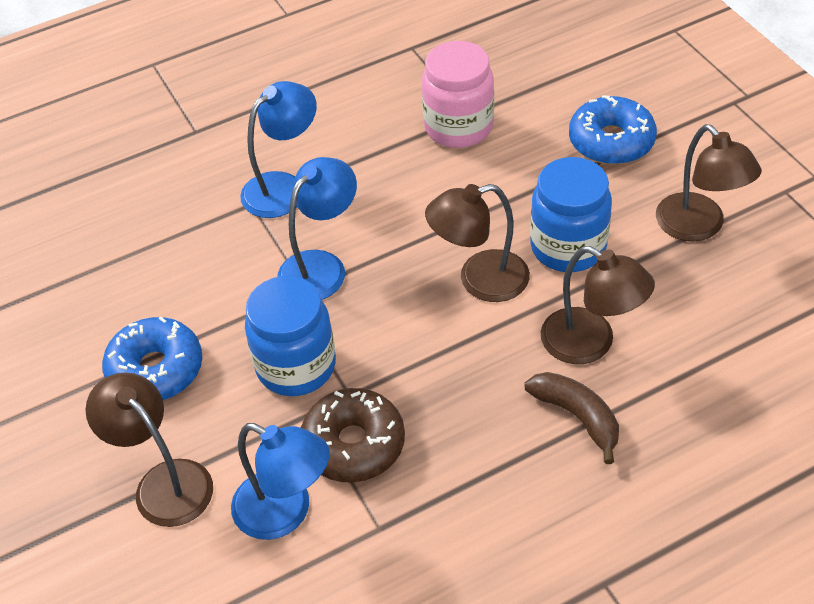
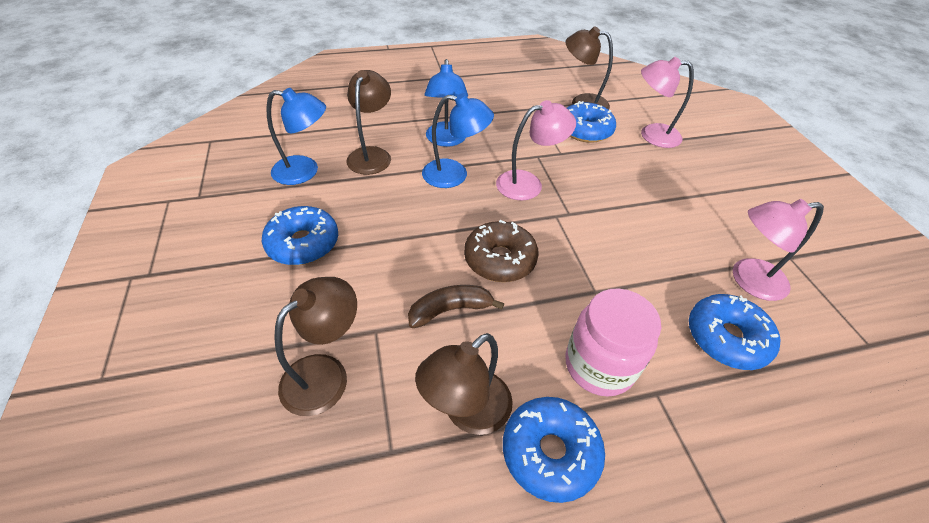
blue donut: 2 -> 4
blue jar: 2 -> 0
pink lamp: 0 -> 3

